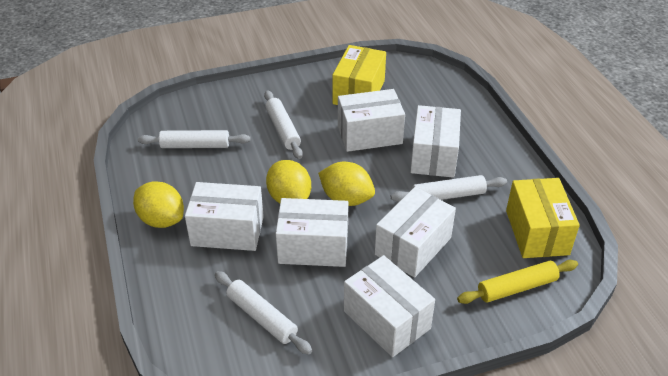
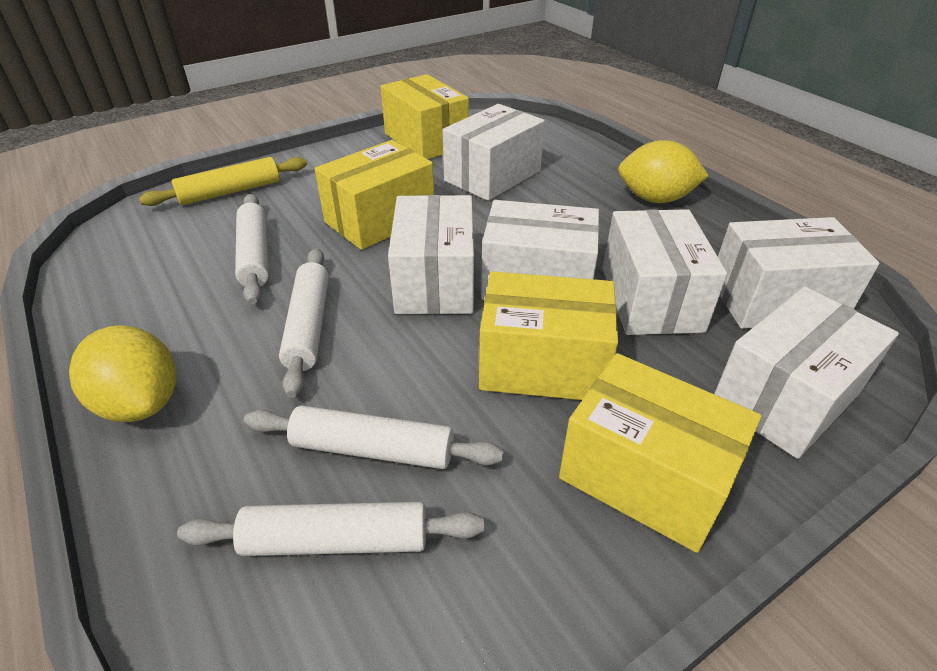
yellow box: 2 -> 4
yellow lemon: 3 -> 2

